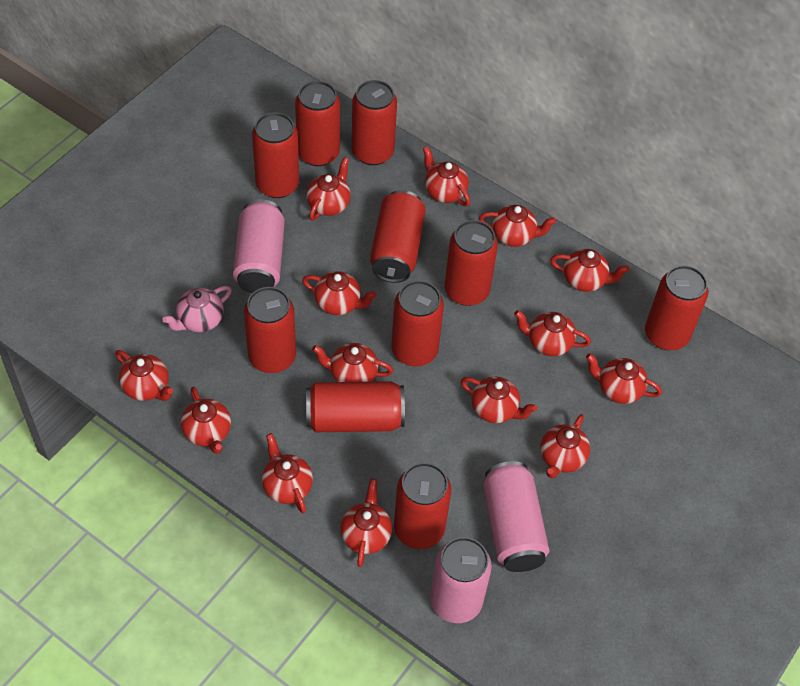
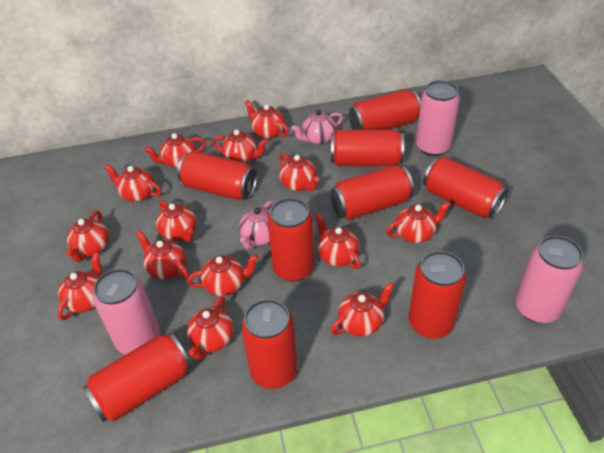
pink teapot: 1 -> 2
red can: 10 -> 9

